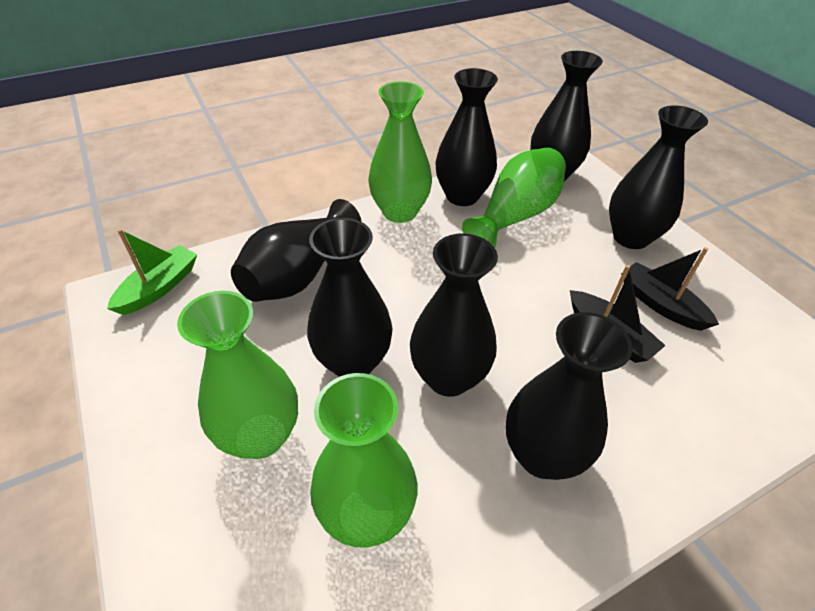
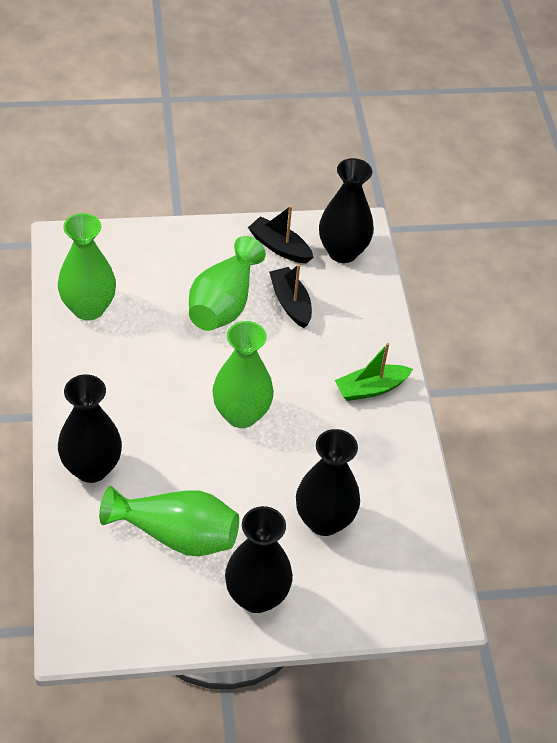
black vase: 7 -> 4

